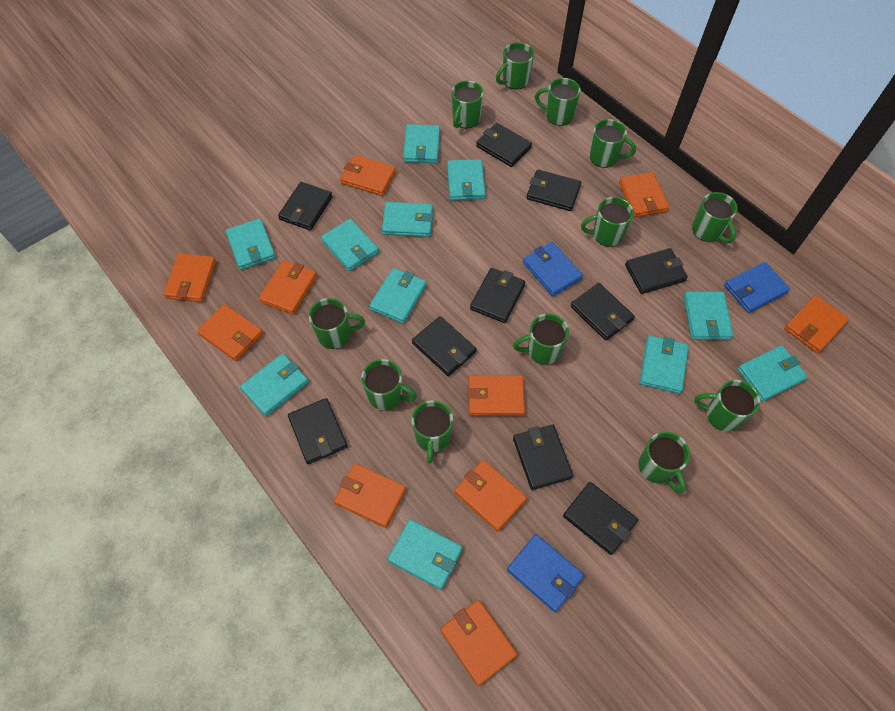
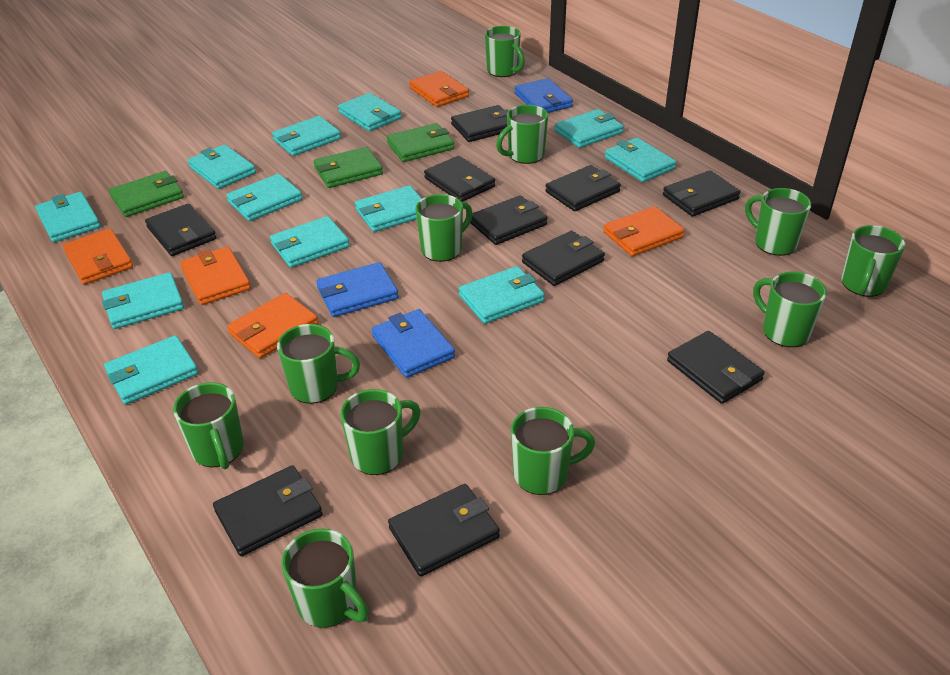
green mug: 12 -> 11
green wallet: 0 -> 3
orange wallet: 10 -> 5
turquoise wallet: 11 -> 12

